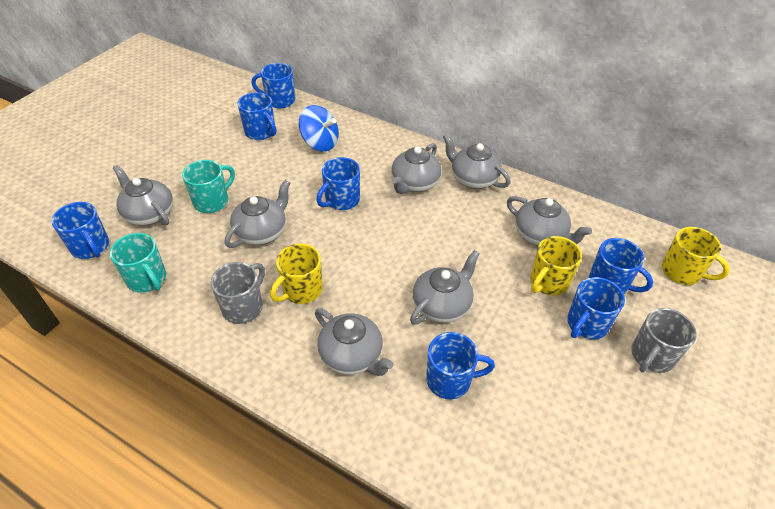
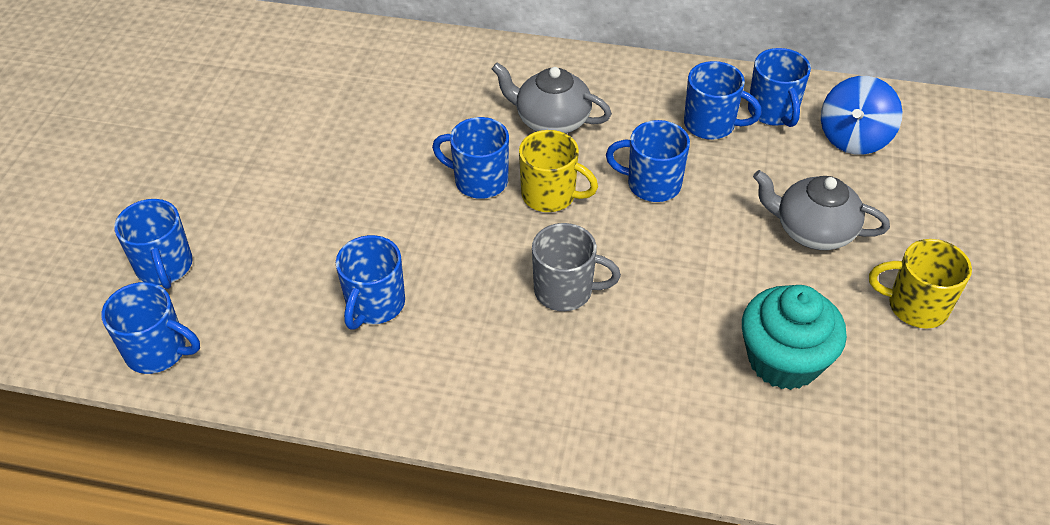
grey mug: 2 -> 1
grey teapot: 7 -> 2
turquoise cupcake: 0 -> 1
turquoise mug: 2 -> 0
yellow mug: 3 -> 2

